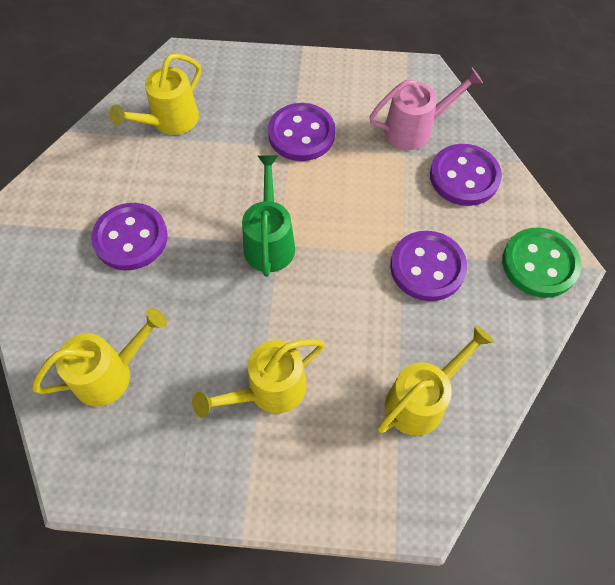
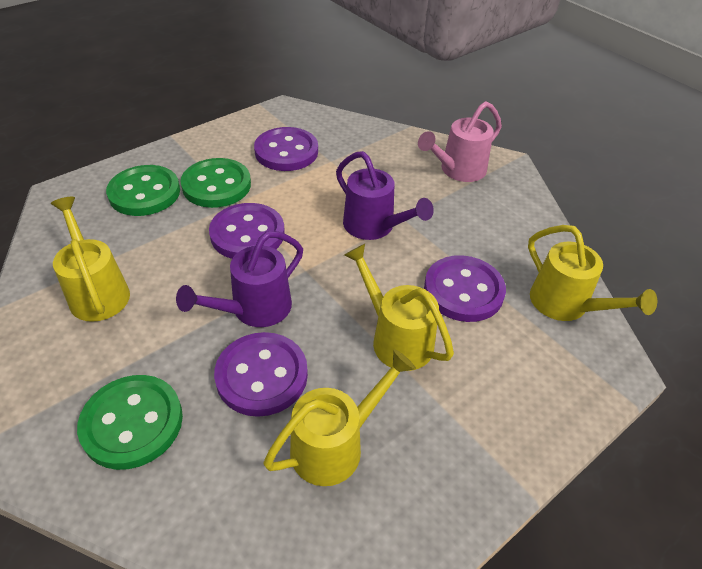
green button: 1 -> 3
green watering can: 1 -> 0
purple watering can: 0 -> 2

